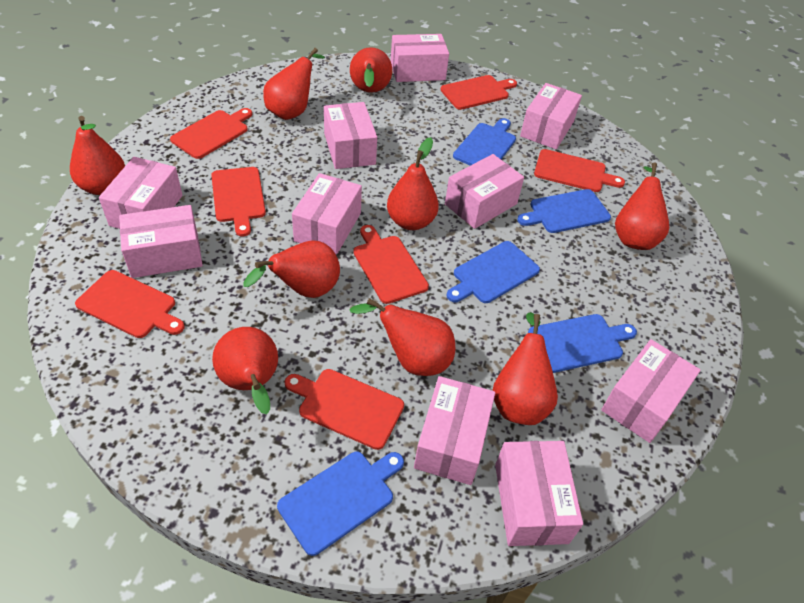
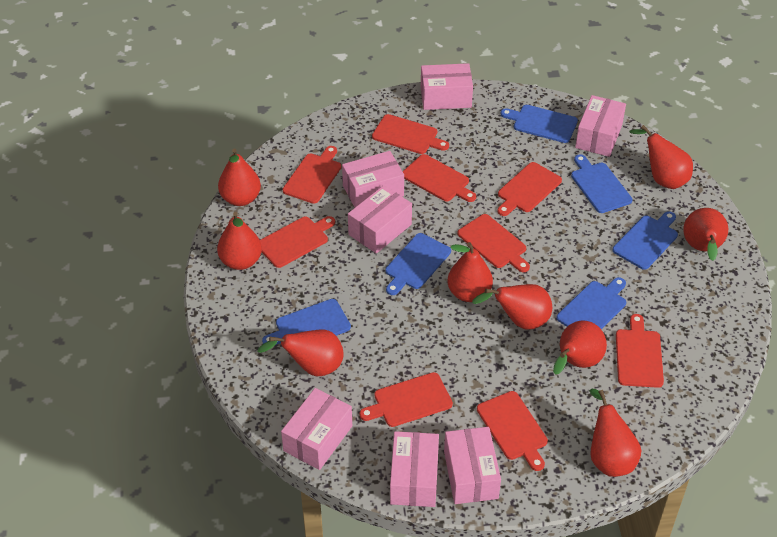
blue cutting board: 5 -> 6
pink box: 10 -> 7
red cutting board: 7 -> 9

